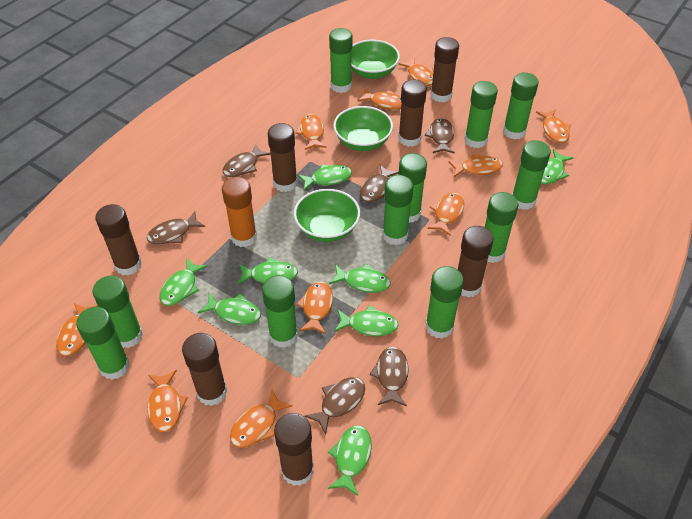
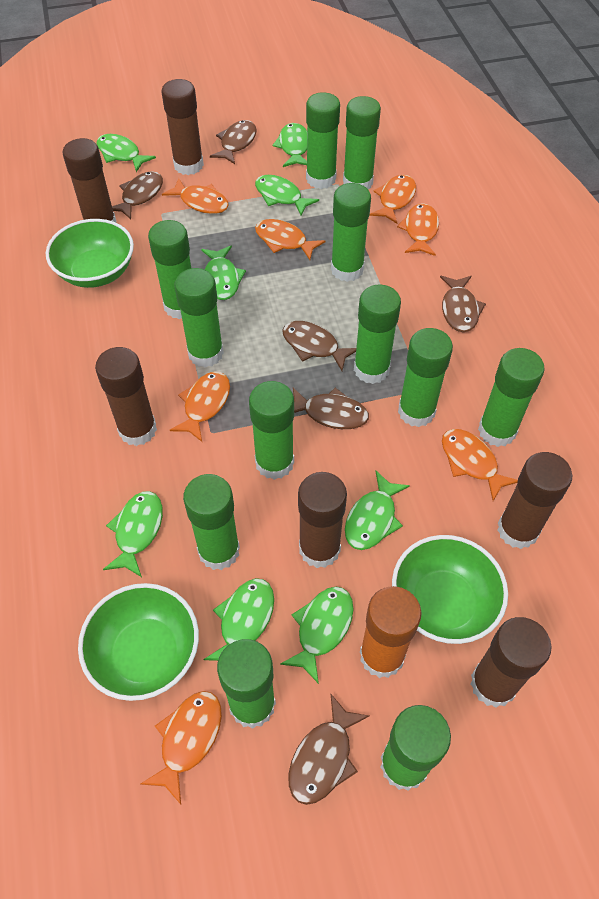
brown glue stick: 7 -> 6
green glue stick: 11 -> 12
orange fish: 10 -> 7

